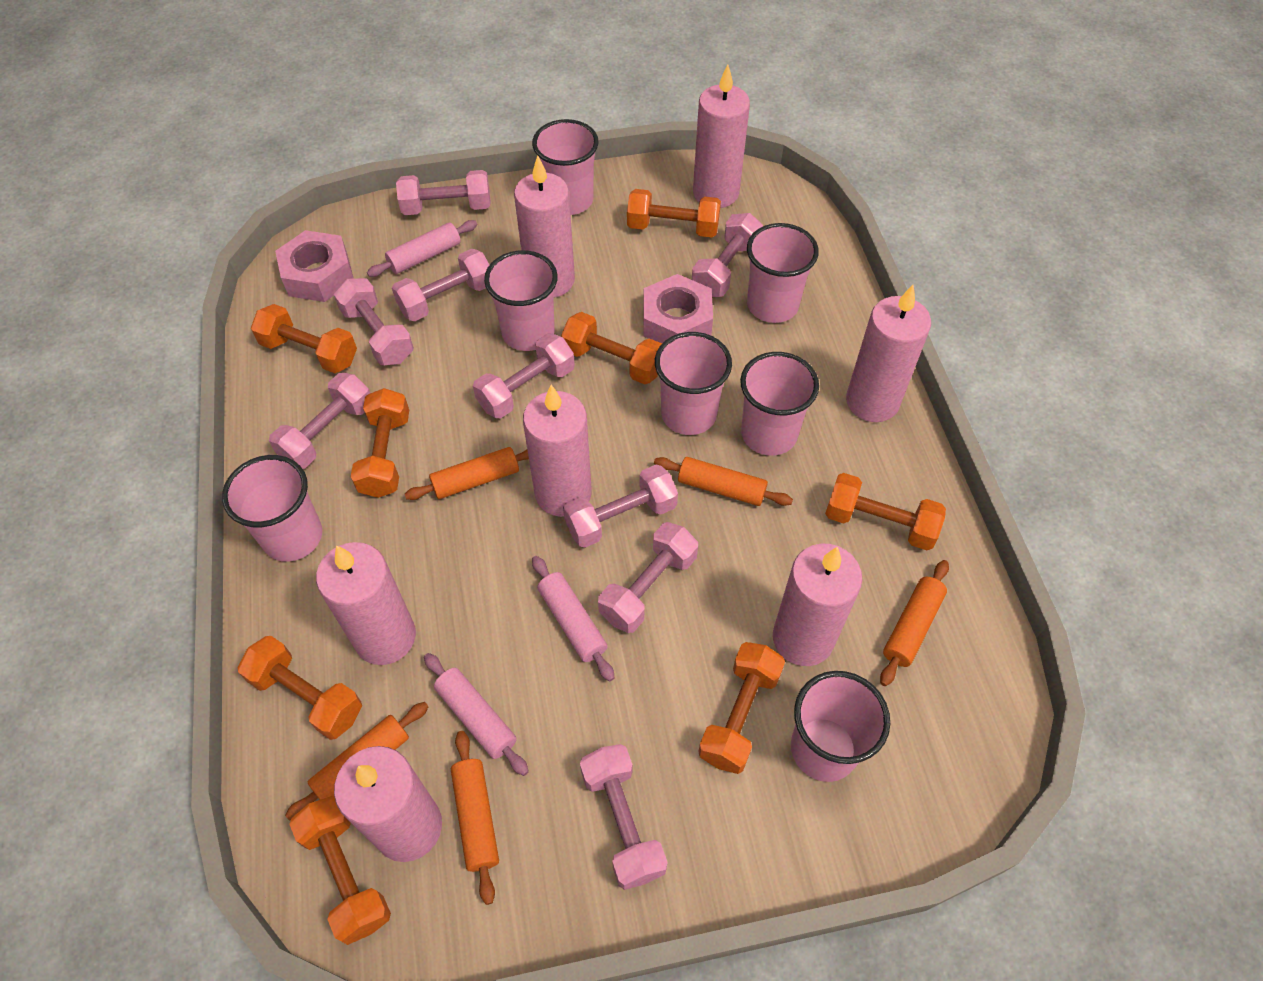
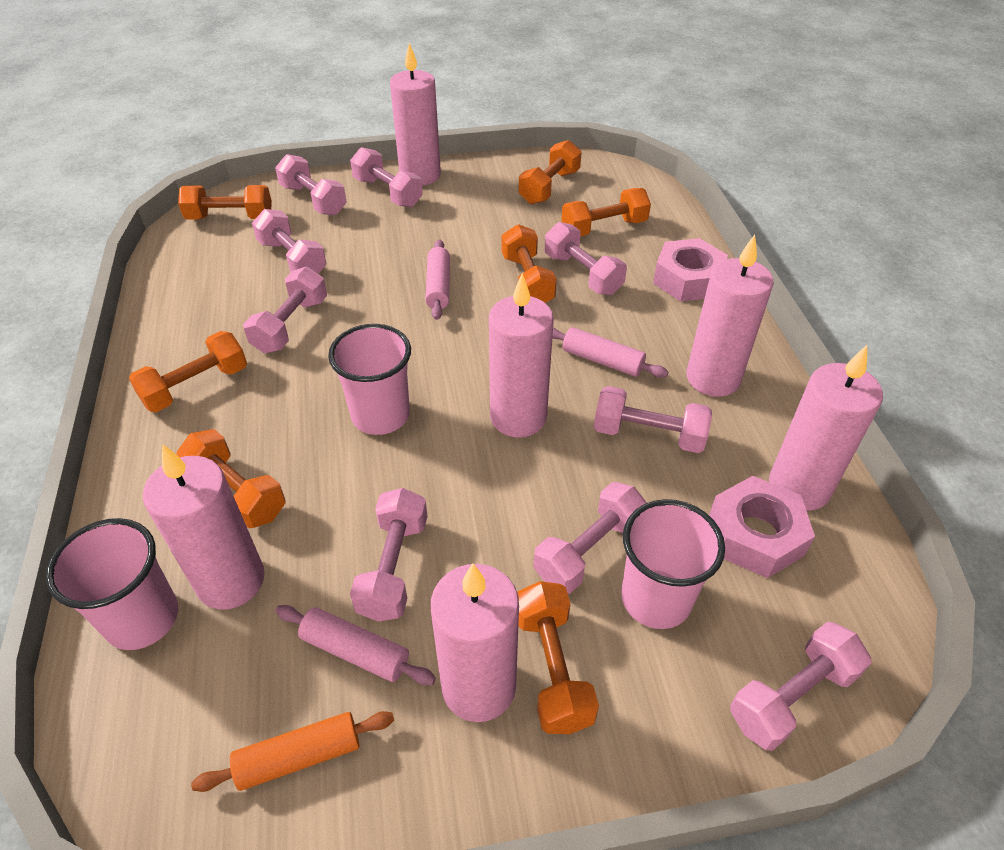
orange dumbbell: 8 -> 7
orange rolling pin: 5 -> 1
pink candle: 7 -> 6
pink cup: 7 -> 3

